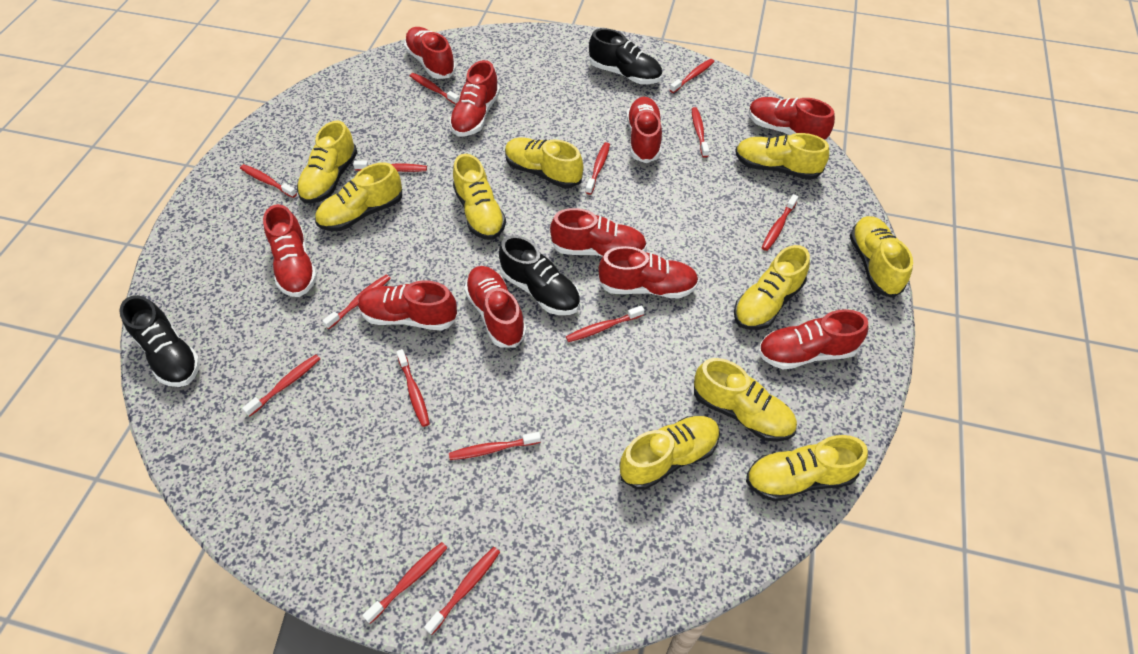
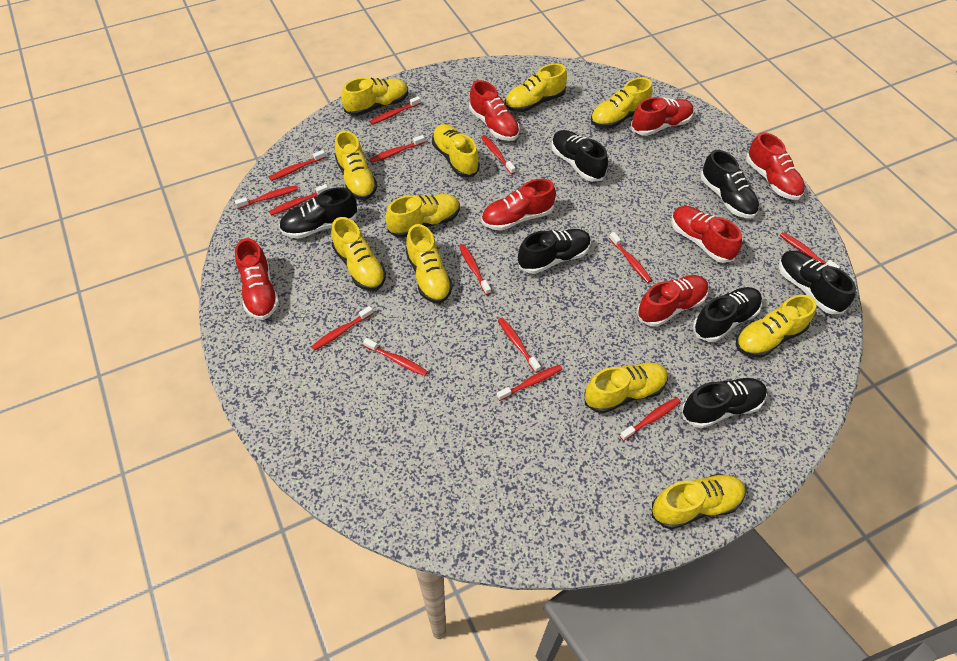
black shoe: 3 -> 7
red shoe: 10 -> 7
yellow shoe: 10 -> 11

